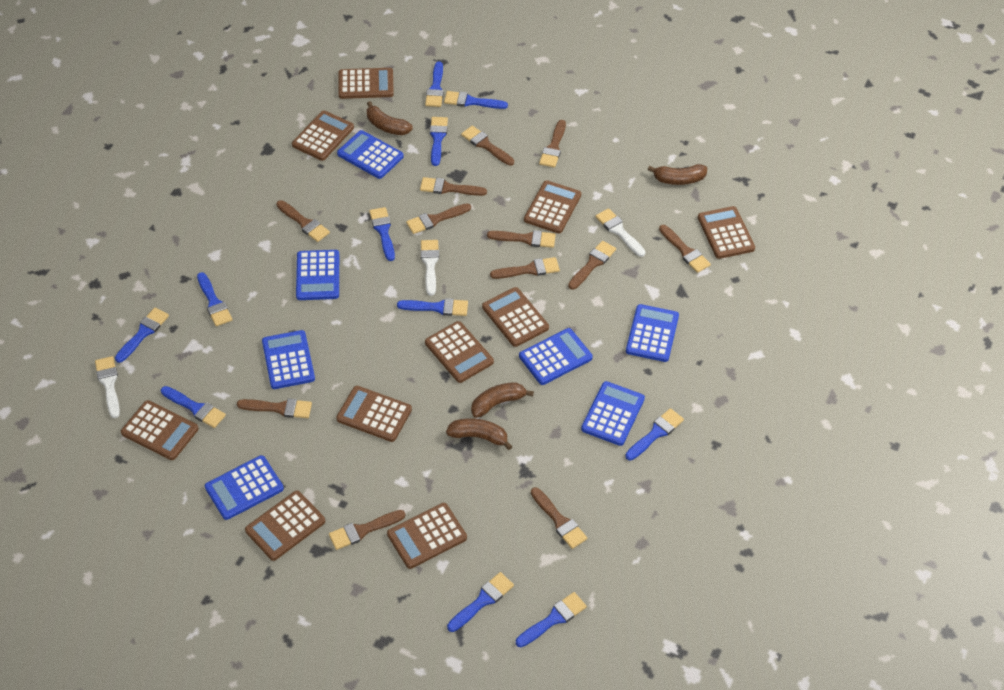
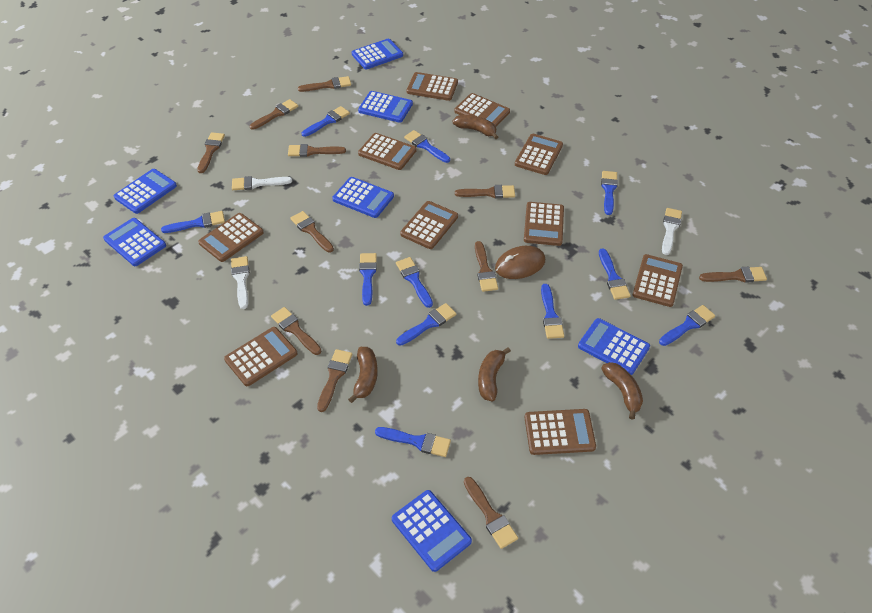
brown brush: 12 -> 11
brown mouse: 0 -> 1

